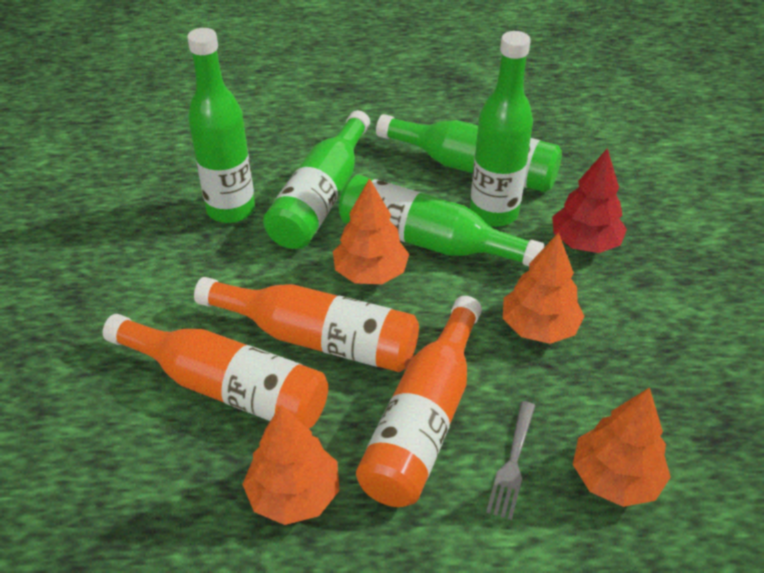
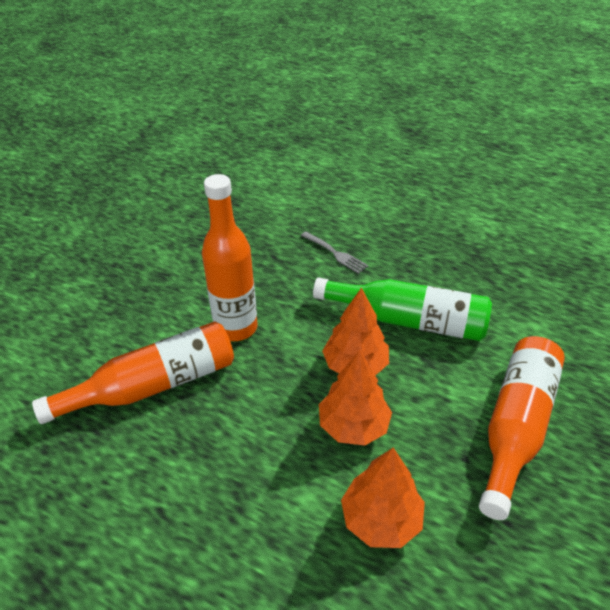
green bottle: 5 -> 1
orange tree: 4 -> 3
red tree: 1 -> 0

